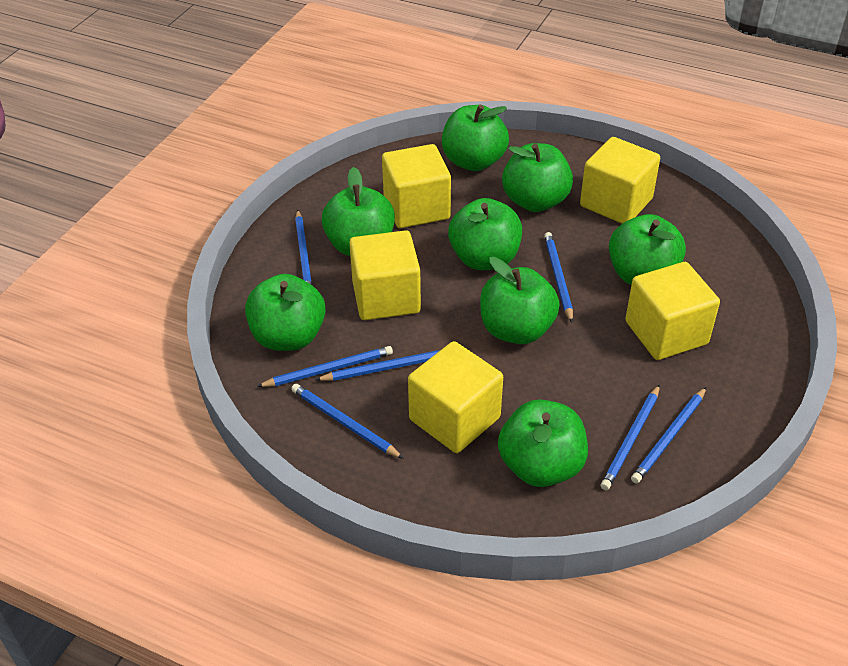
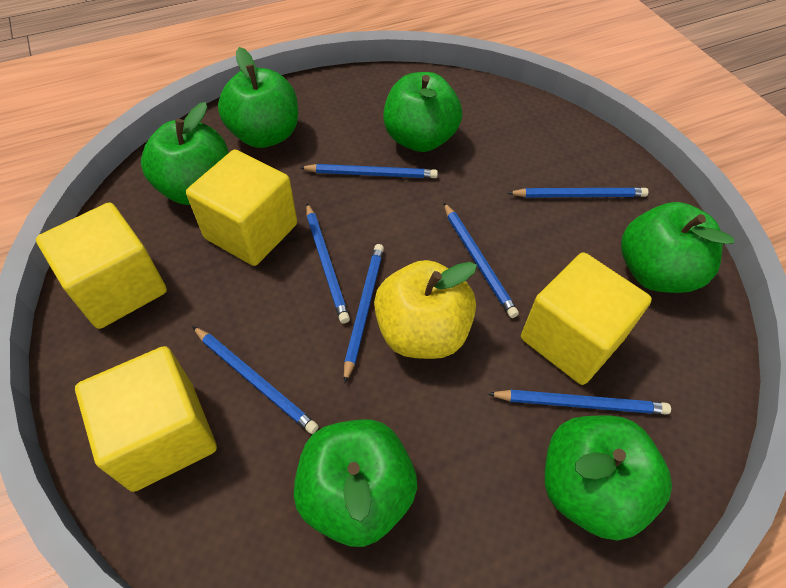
green apple: 8 -> 6
yellow apple: 0 -> 1
yellow cube: 5 -> 4

